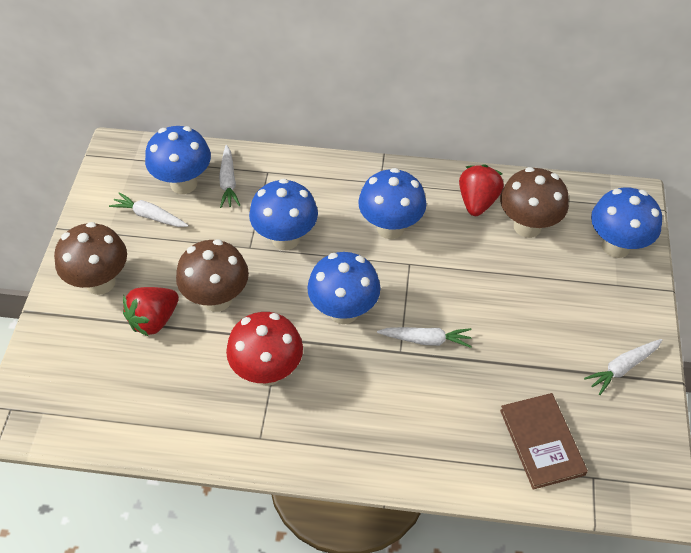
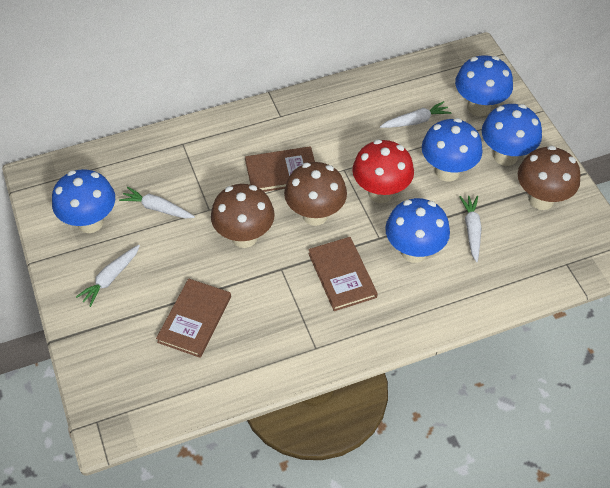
brown book: 1 -> 3
red strawberry: 2 -> 0

